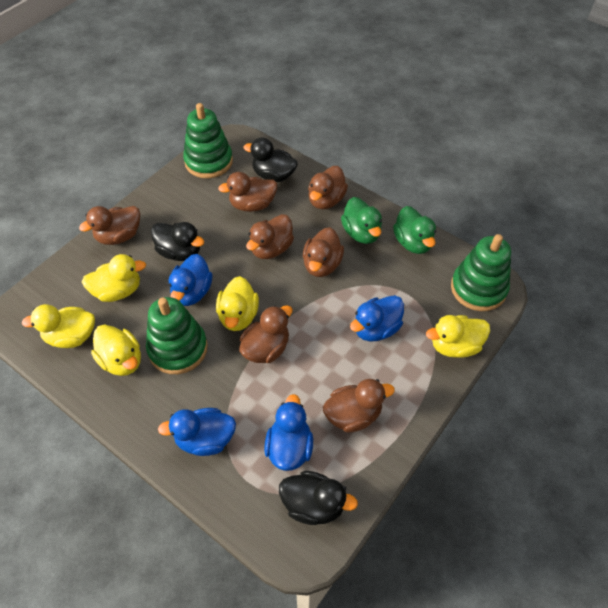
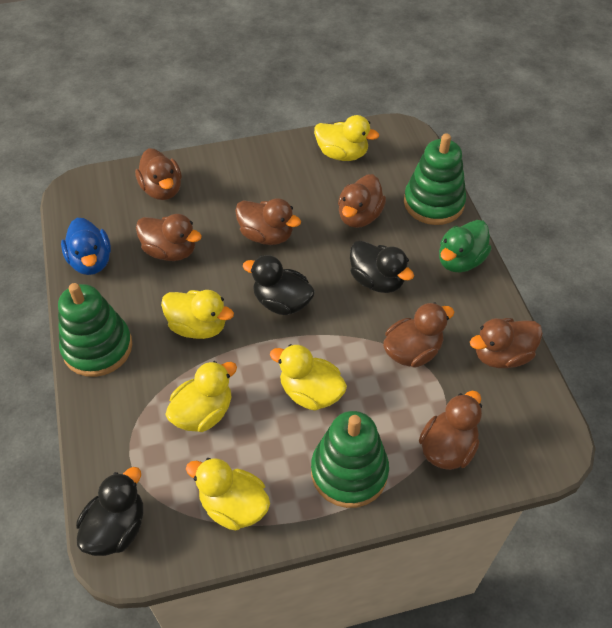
blue duck: 4 -> 1
green duck: 2 -> 1

